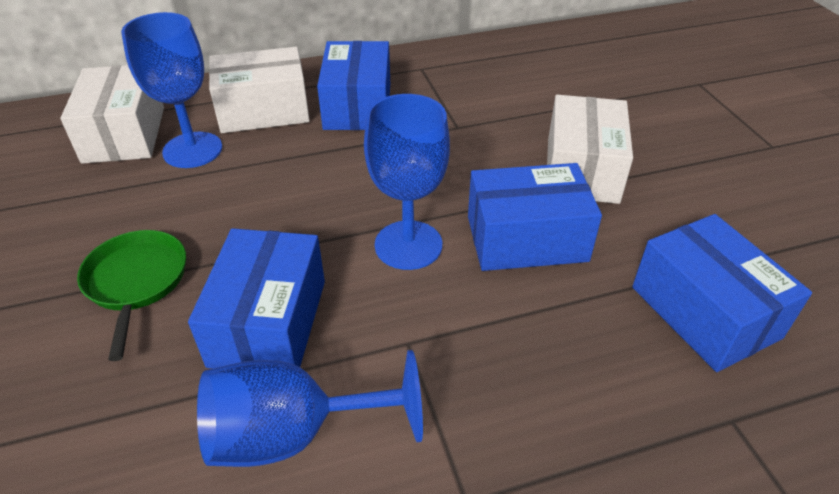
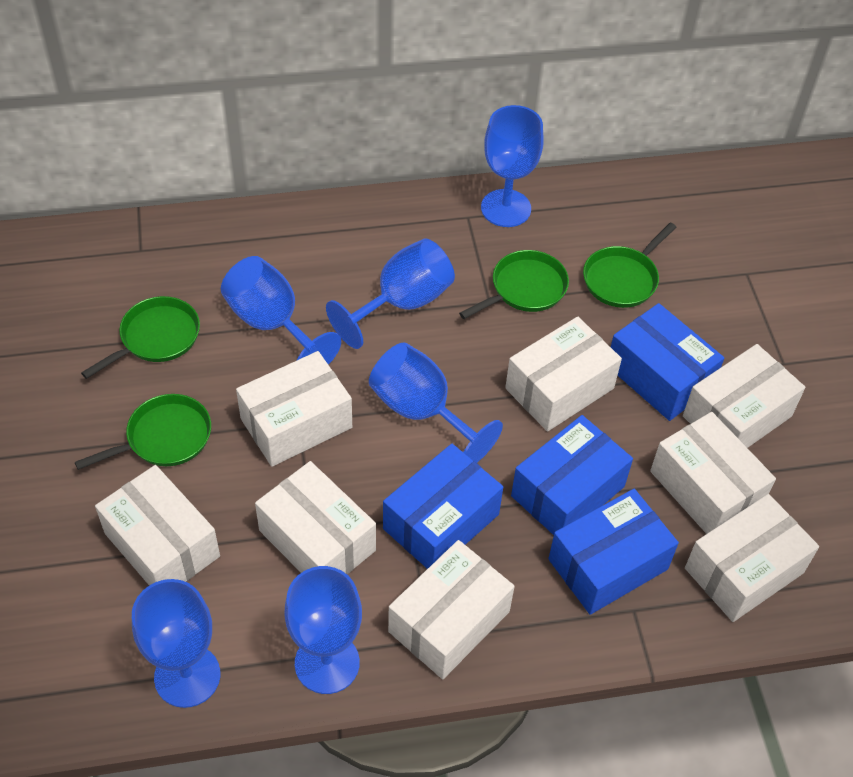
blue goblet: 3 -> 6
green pan: 1 -> 4
white box: 3 -> 8

